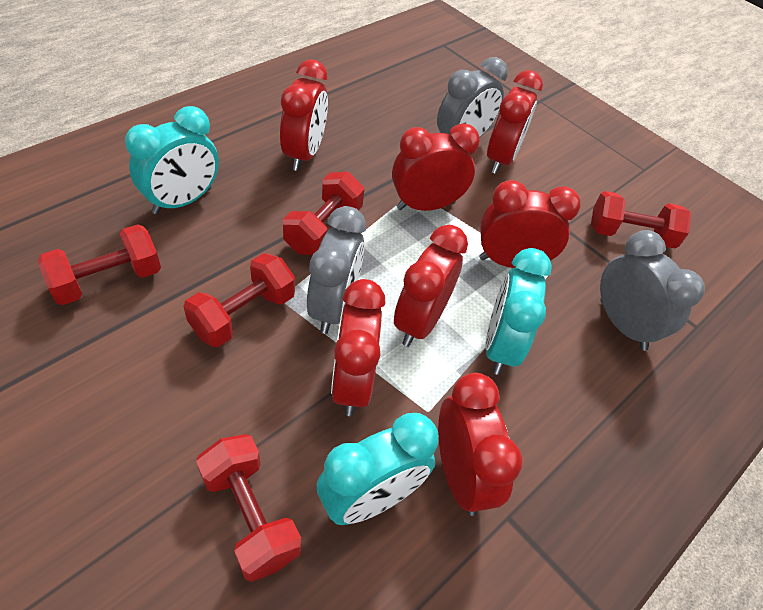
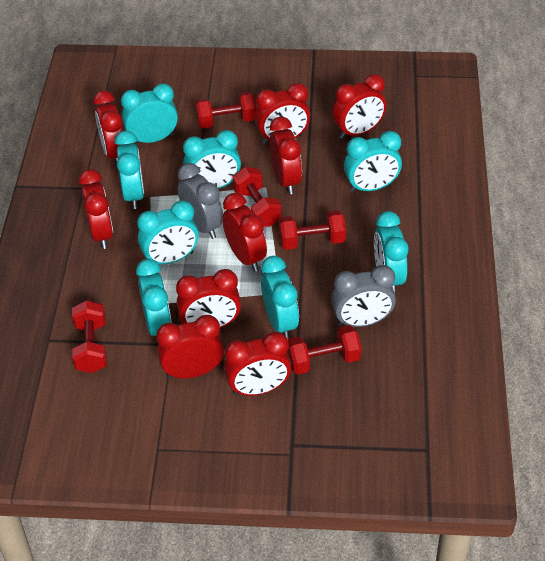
grey clock: 3 -> 2
red clock: 7 -> 9
turquoise clock: 3 -> 8

